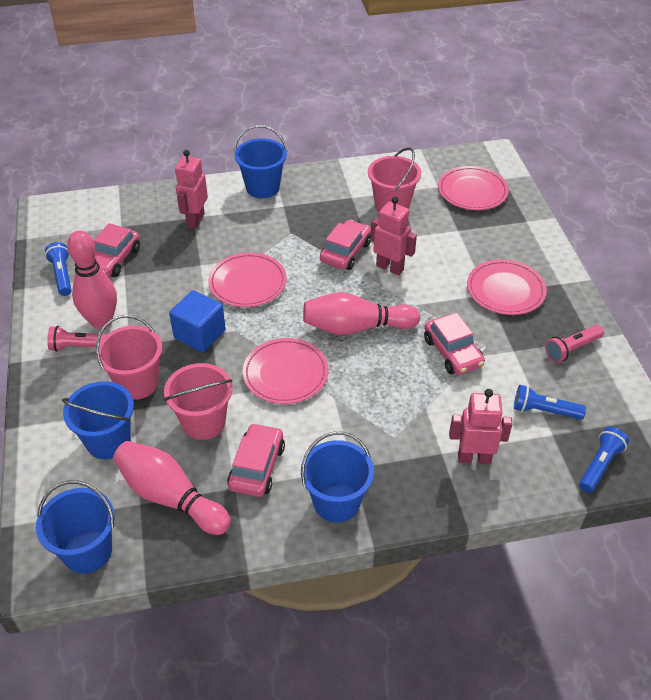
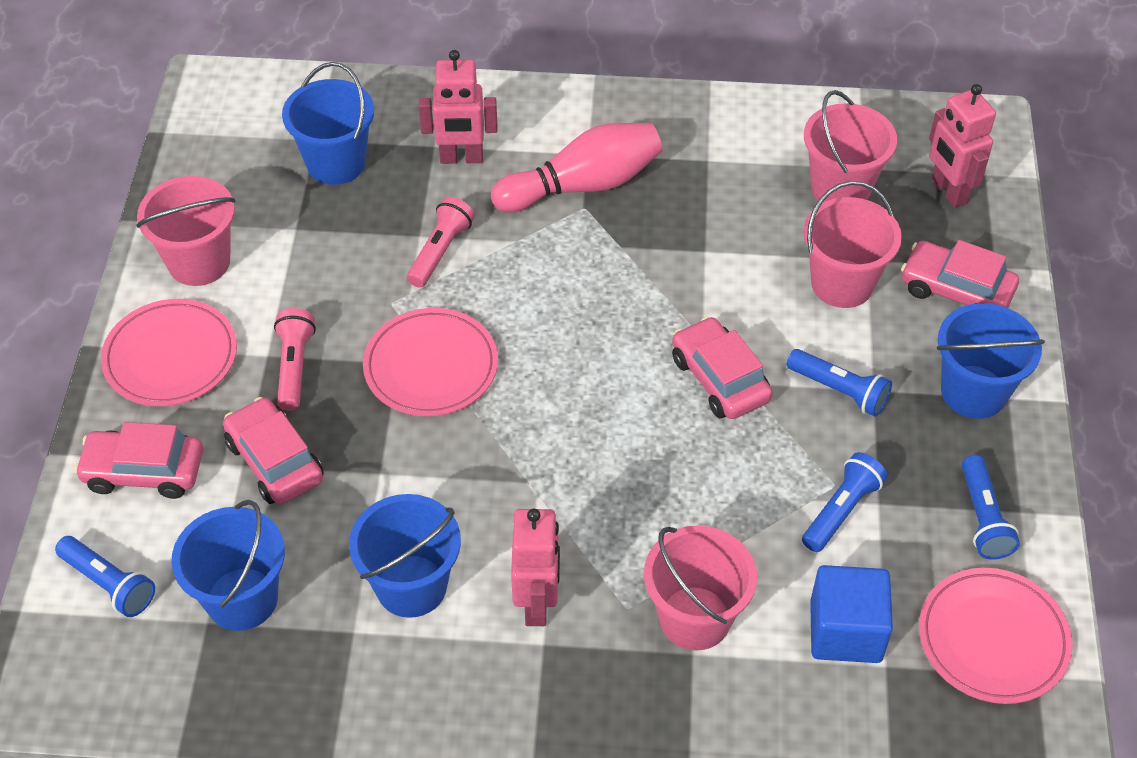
blue flashlight: 3 -> 4
pink bowling pin: 3 -> 1
pink bucket: 3 -> 4
pink plate: 4 -> 3

